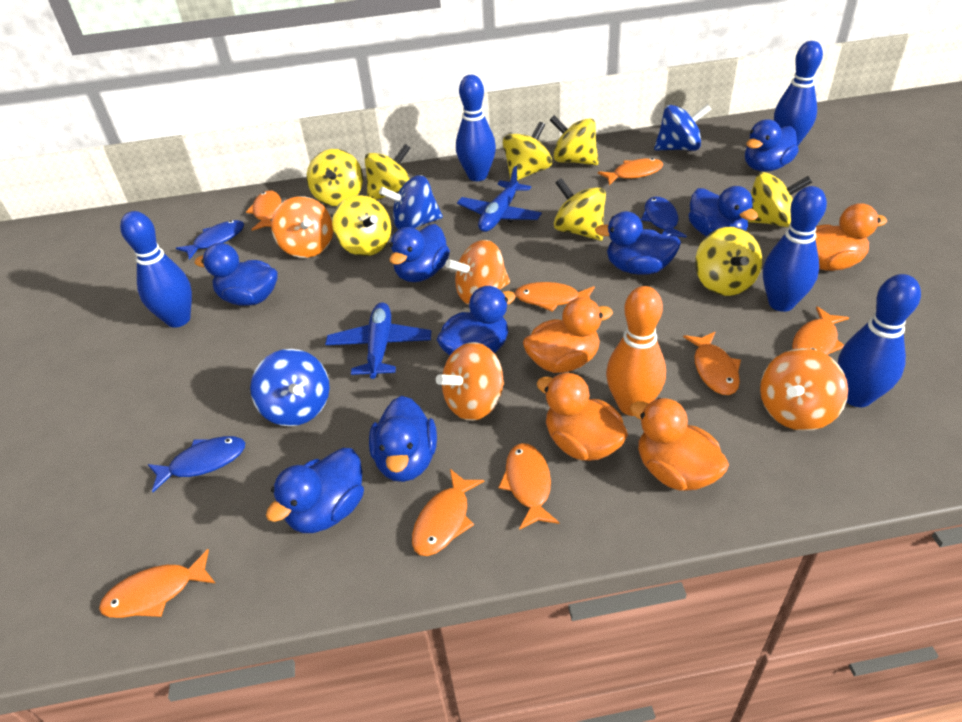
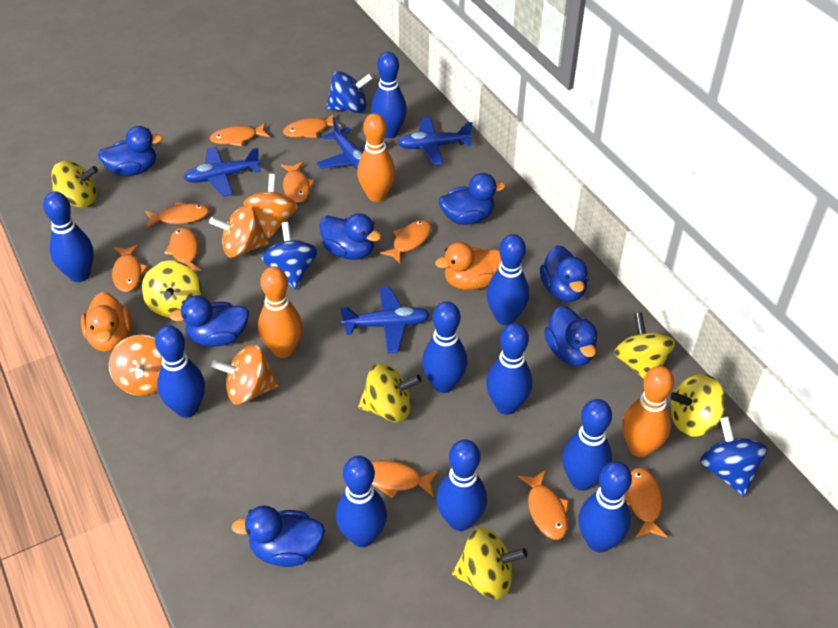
blue bowling pin: 5 -> 10
blue duck: 8 -> 7
blue fish: 3 -> 0
blue plane: 2 -> 4
orange bowling pin: 1 -> 3
orange duck: 4 -> 2
orange fish: 8 -> 10
yellow spinning top: 8 -> 6

